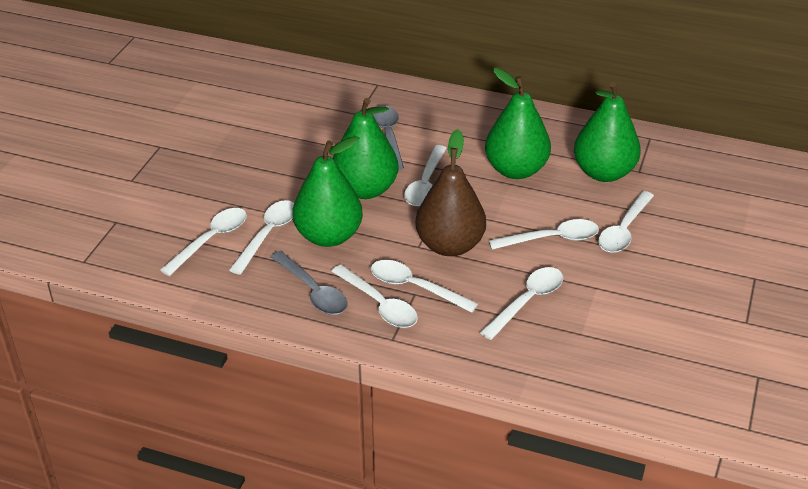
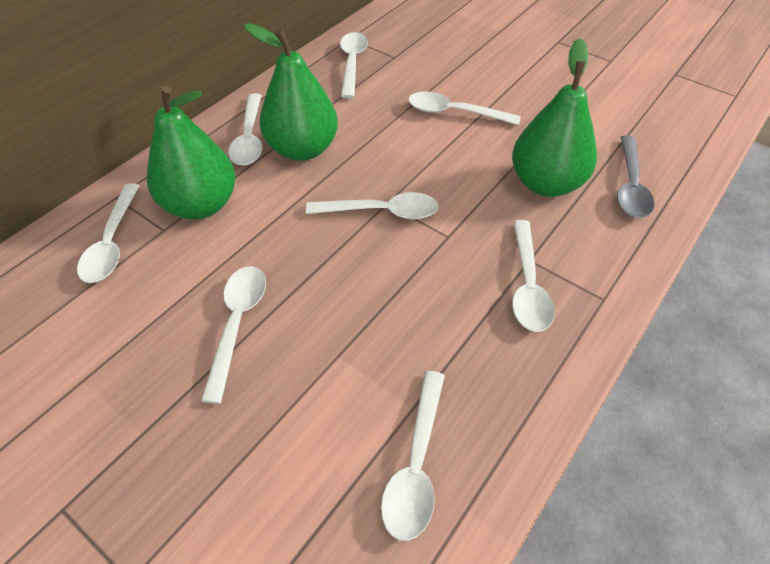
brown pear: 1 -> 0
green pear: 4 -> 3
grey spoon: 2 -> 1

